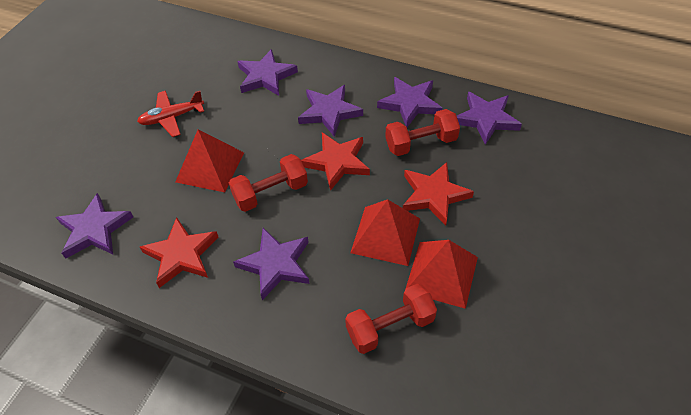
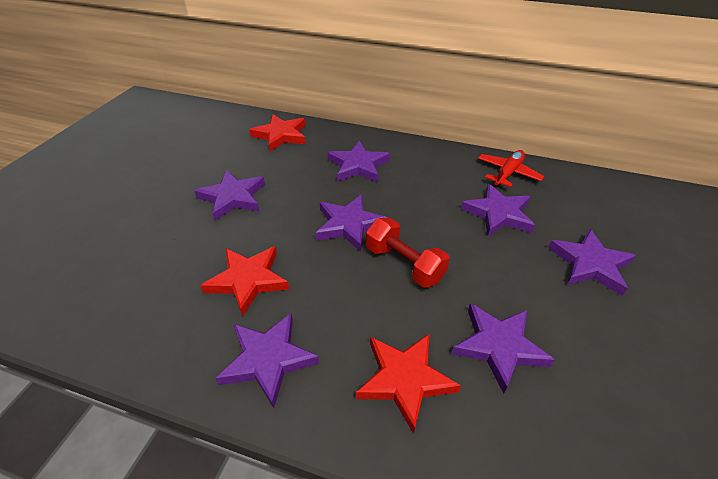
purple star: 6 -> 7
red dumbbell: 3 -> 1
red pyramid: 3 -> 0

